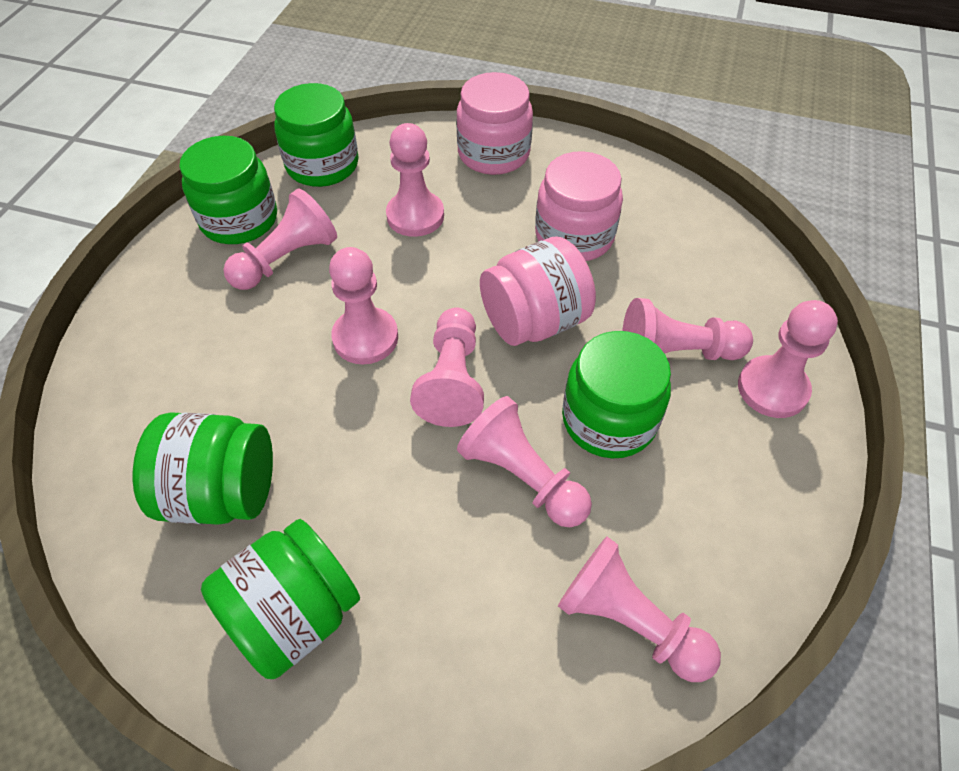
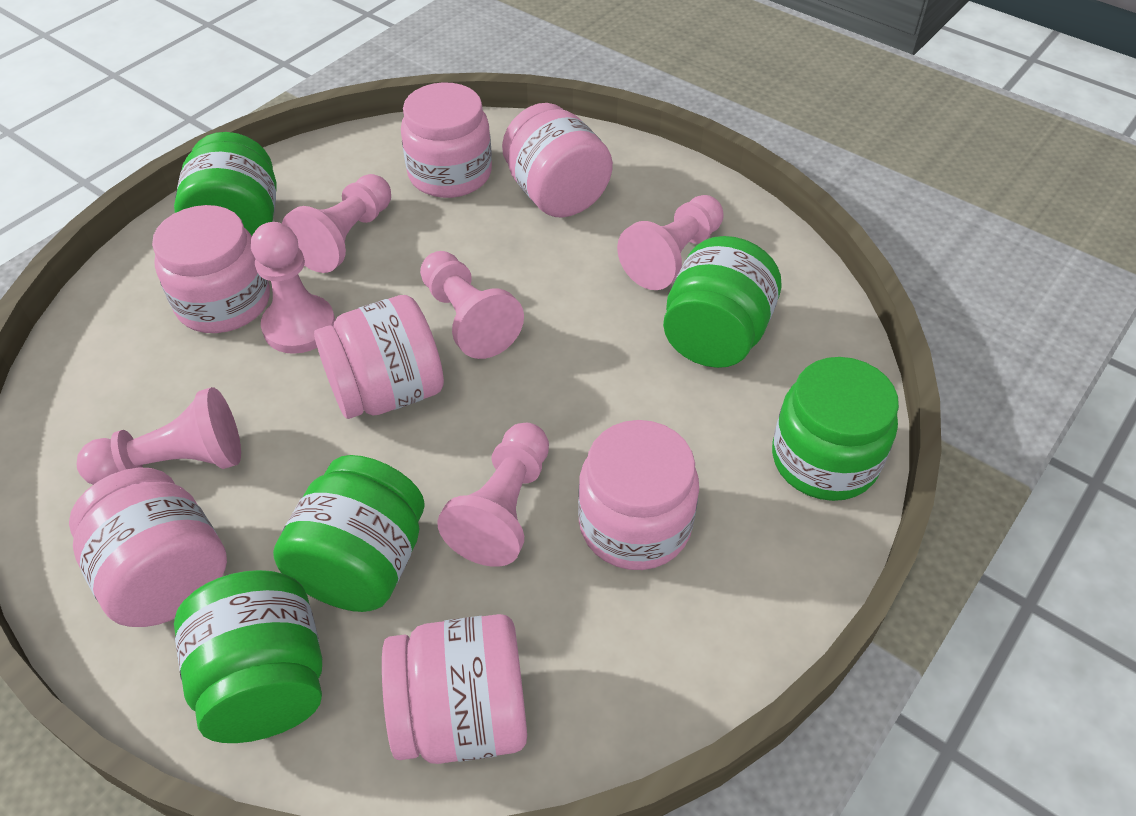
pink jar: 3 -> 7
pink pawn: 8 -> 6

